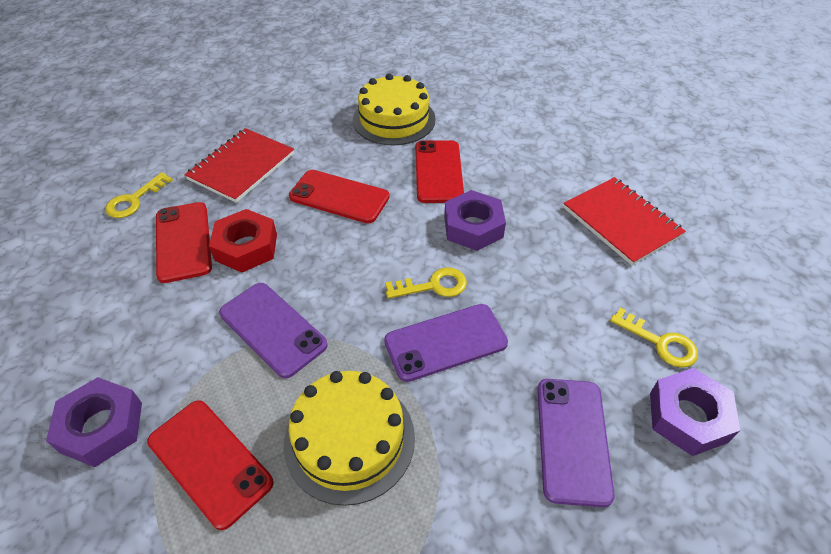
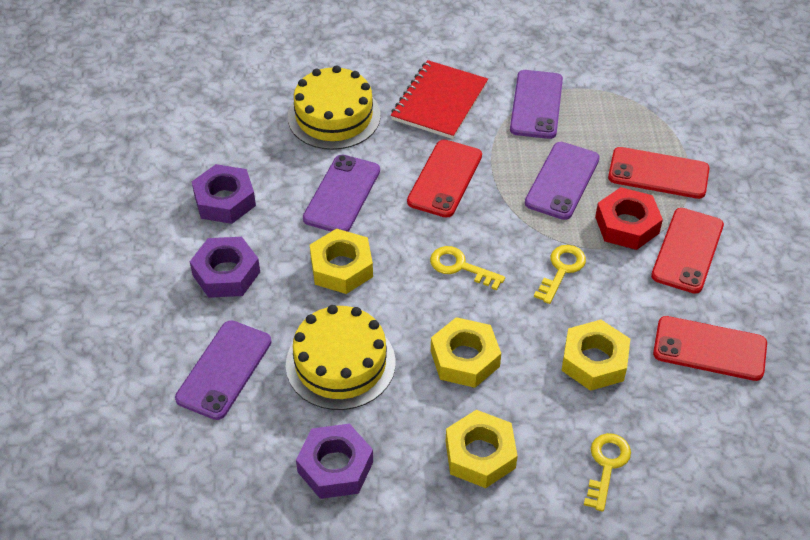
purple phone: 3 -> 4
red notebook: 2 -> 1
yellow nut: 0 -> 4

